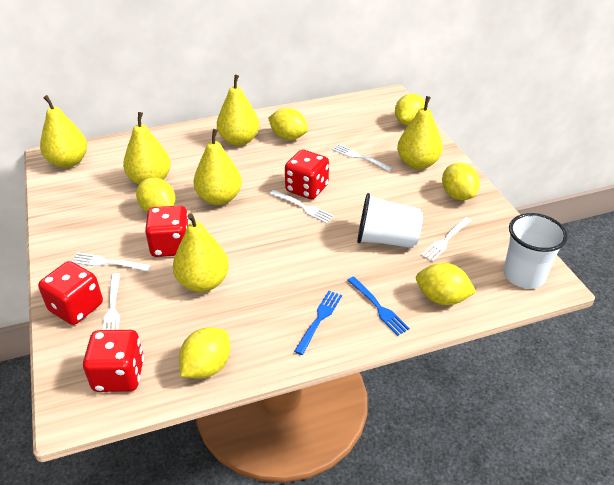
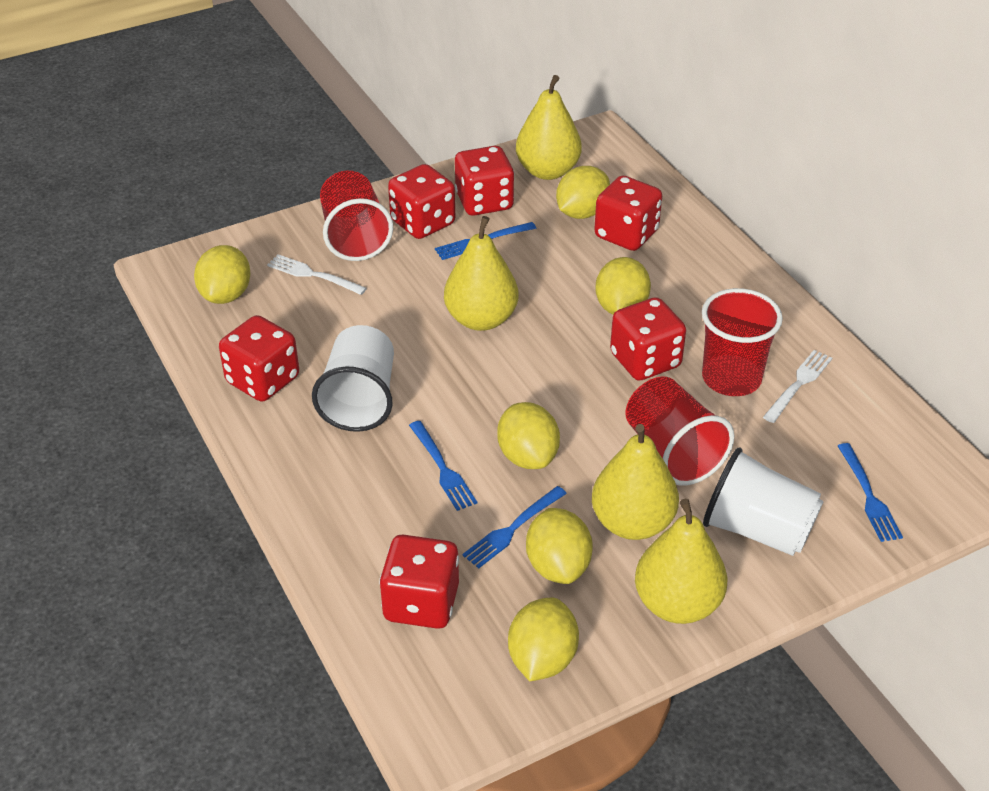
blue fork: 2 -> 4
red cup: 0 -> 3
red dice: 4 -> 6
white fork: 5 -> 2
yellow pear: 6 -> 4

